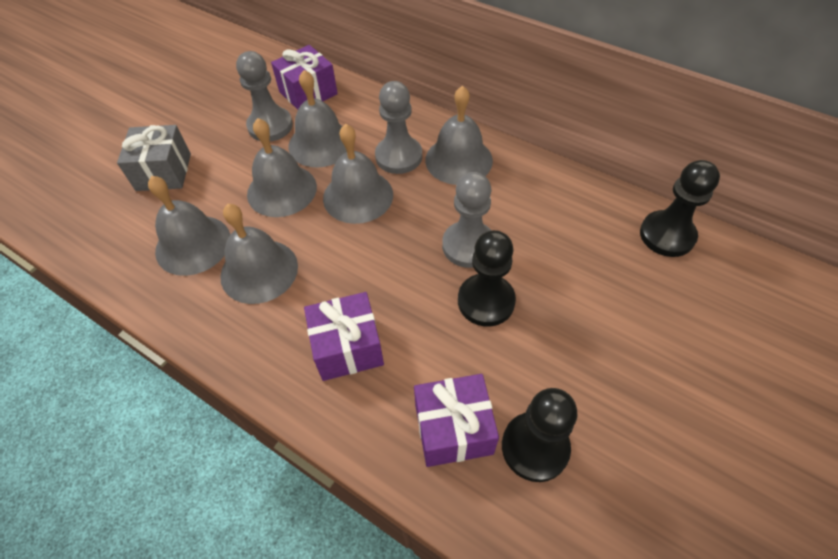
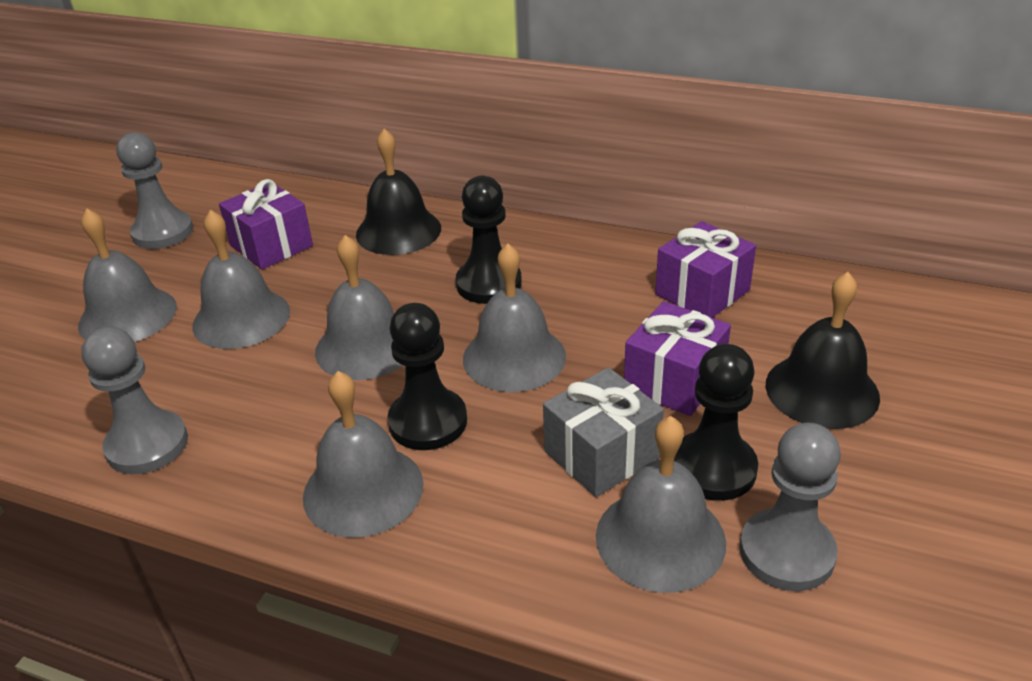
black bell: 0 -> 2

